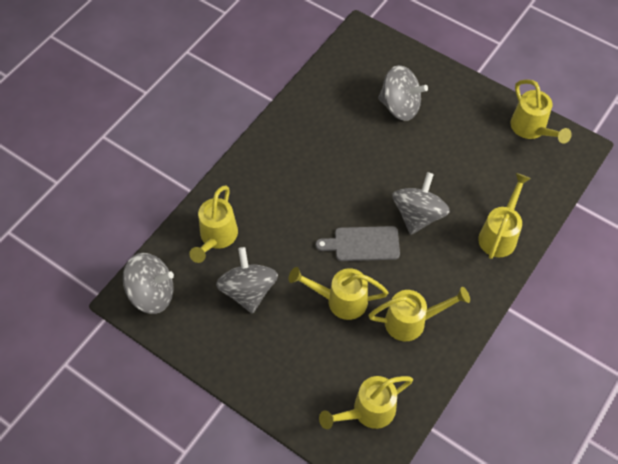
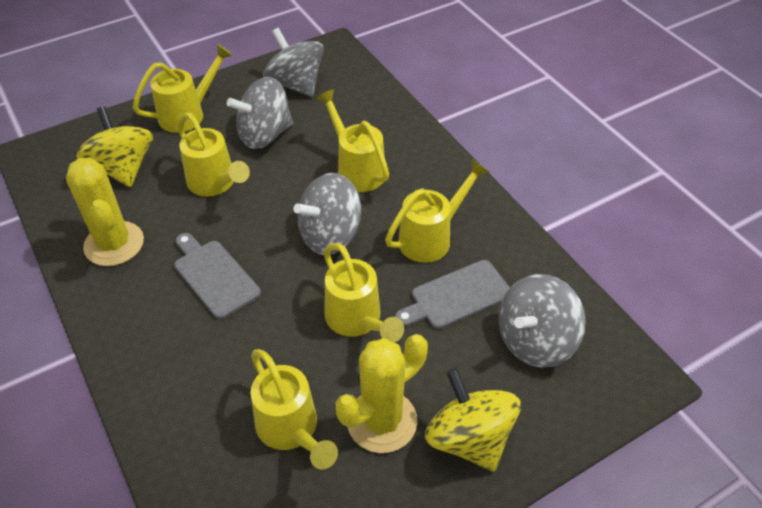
grey cutting board: 1 -> 2
yellow cactus: 0 -> 2
yellow spinning top: 0 -> 2

